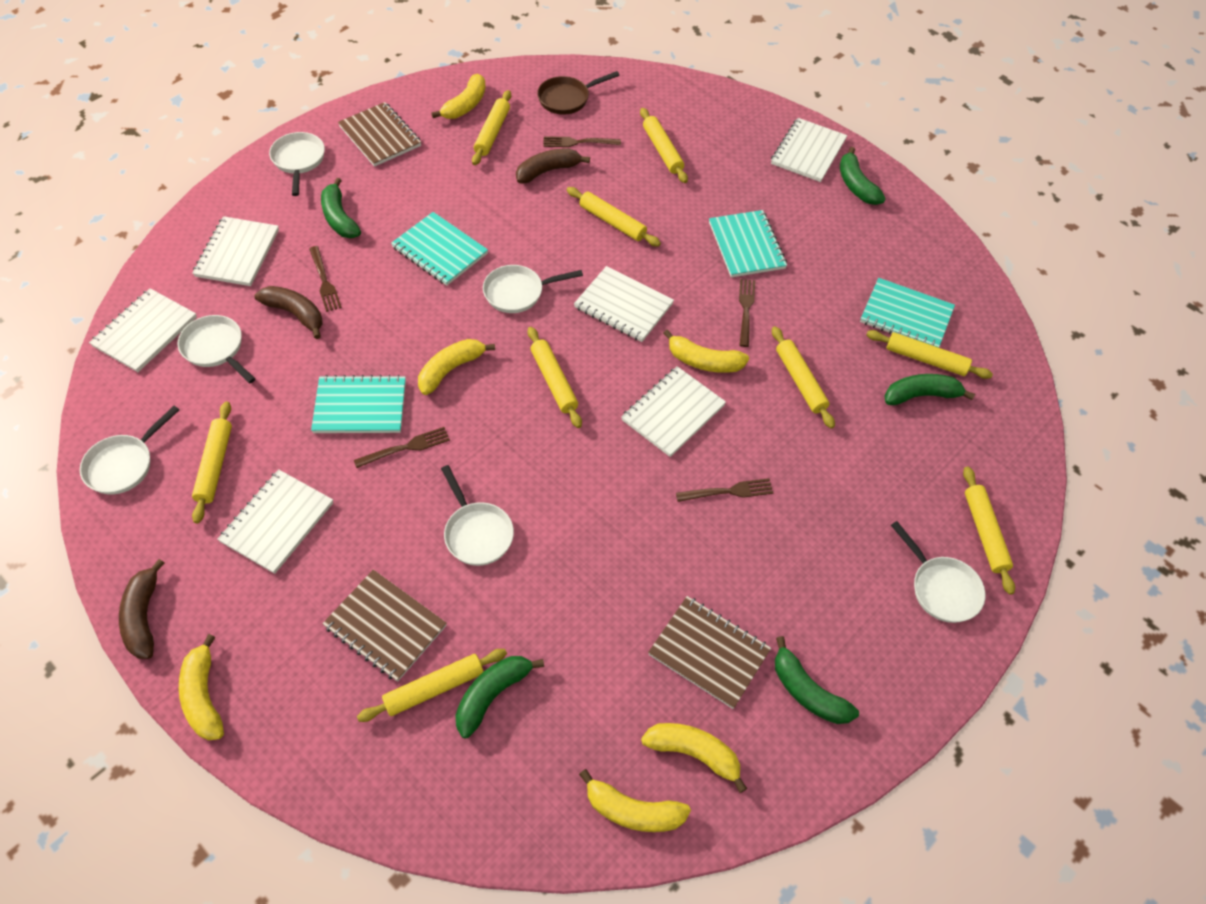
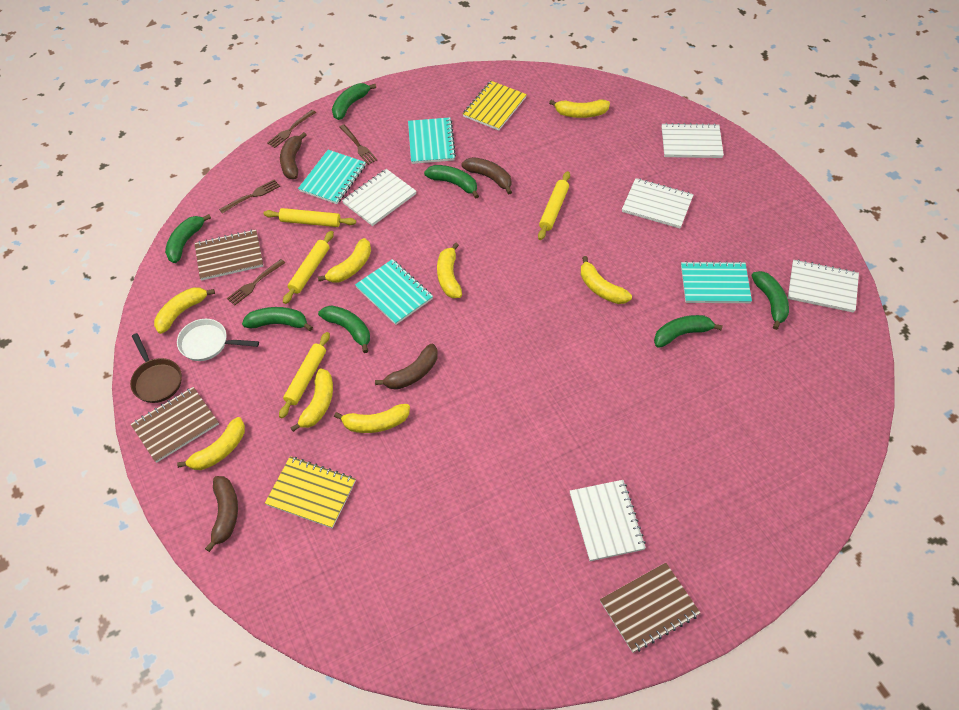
brown banana: 3 -> 4
brown fork: 5 -> 4
green banana: 5 -> 7
white notebook: 6 -> 5
white pan: 6 -> 1
yellow banana: 6 -> 8
yellow notebook: 0 -> 2
yellow rolling pin: 9 -> 4

